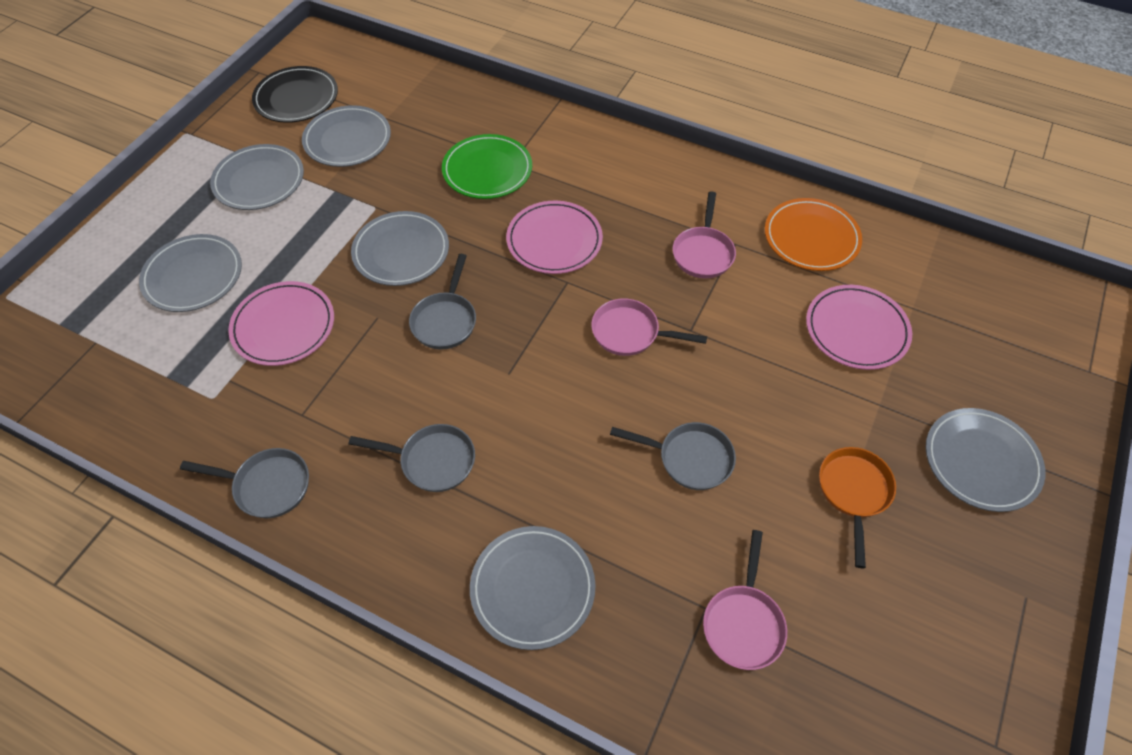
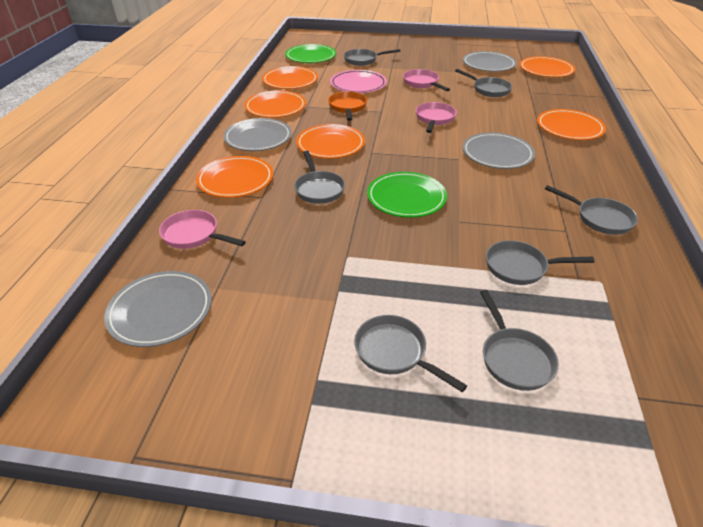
black plate: 1 -> 0
green plate: 1 -> 2
grey pan: 4 -> 7
grey plate: 6 -> 4
orange plate: 1 -> 6
pink plate: 3 -> 1

